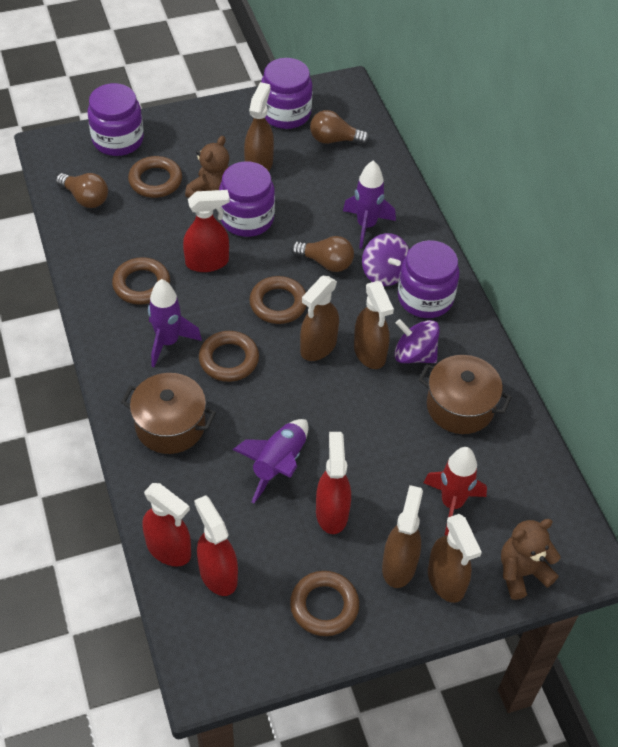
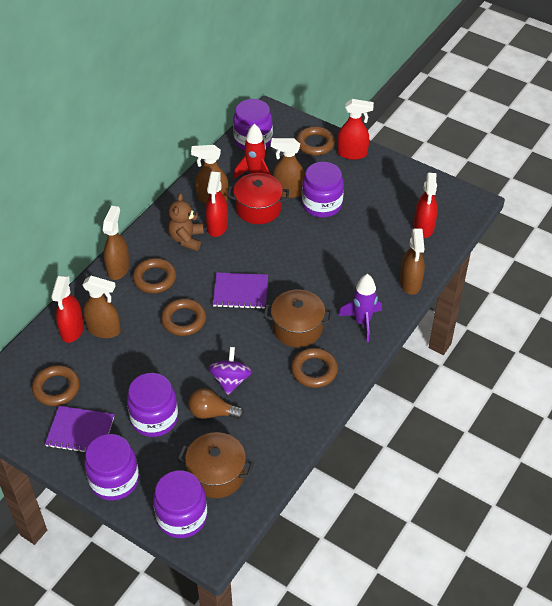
brown light bulb: 3 -> 1
brown teddy bear: 2 -> 1
purple jar: 4 -> 5
purple notebook: 0 -> 2
purple rocket: 3 -> 1
purple spinning top: 2 -> 1
red pot: 0 -> 1

